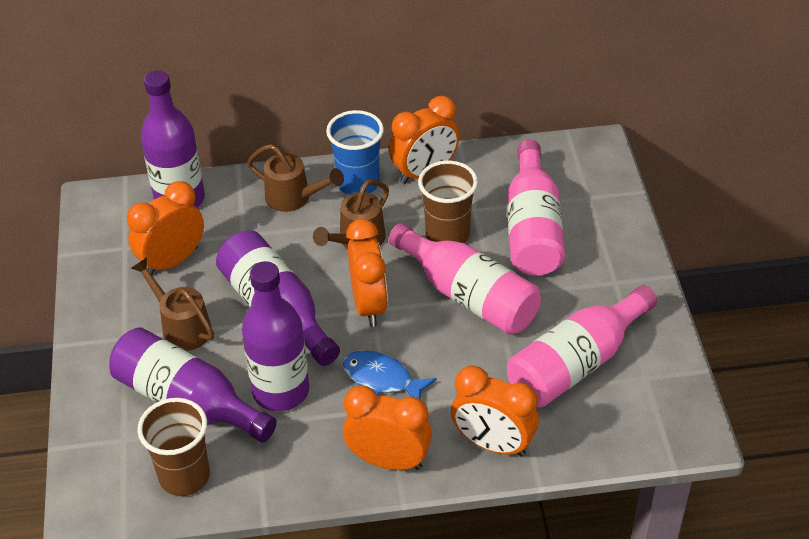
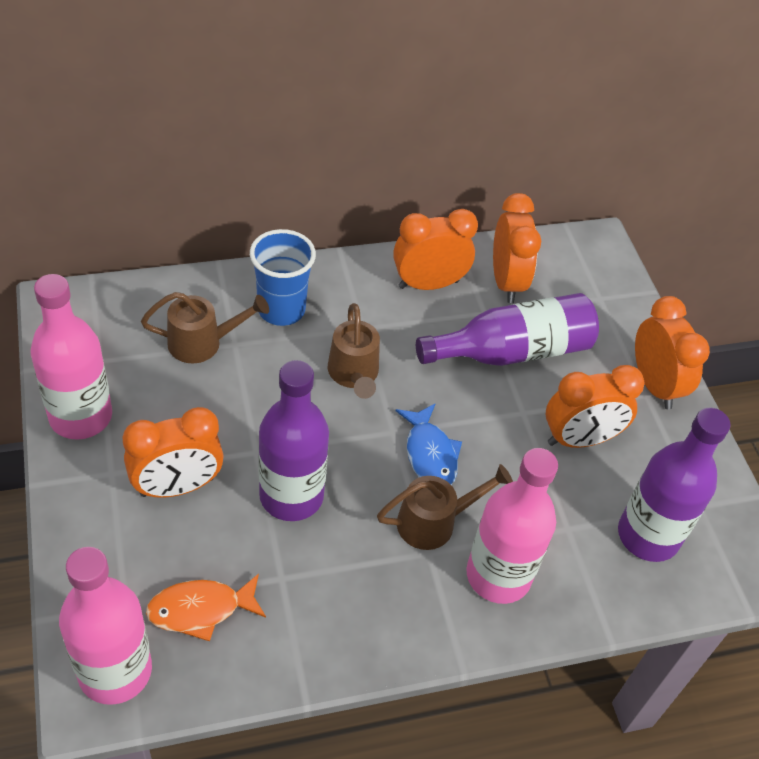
brown cup: 2 -> 0
orange fish: 0 -> 1
purple bottle: 4 -> 3

